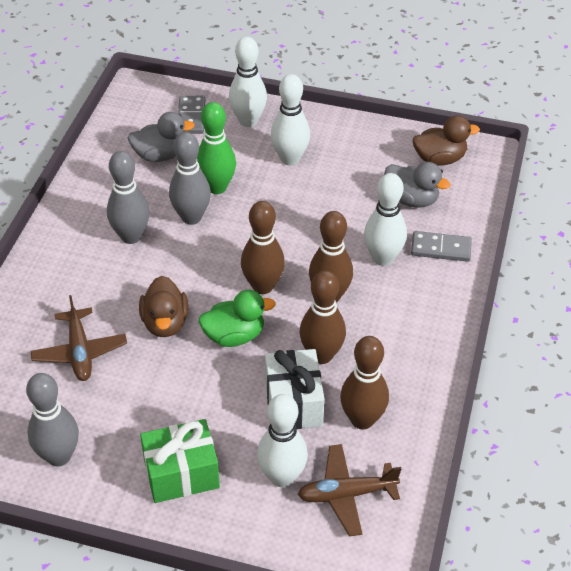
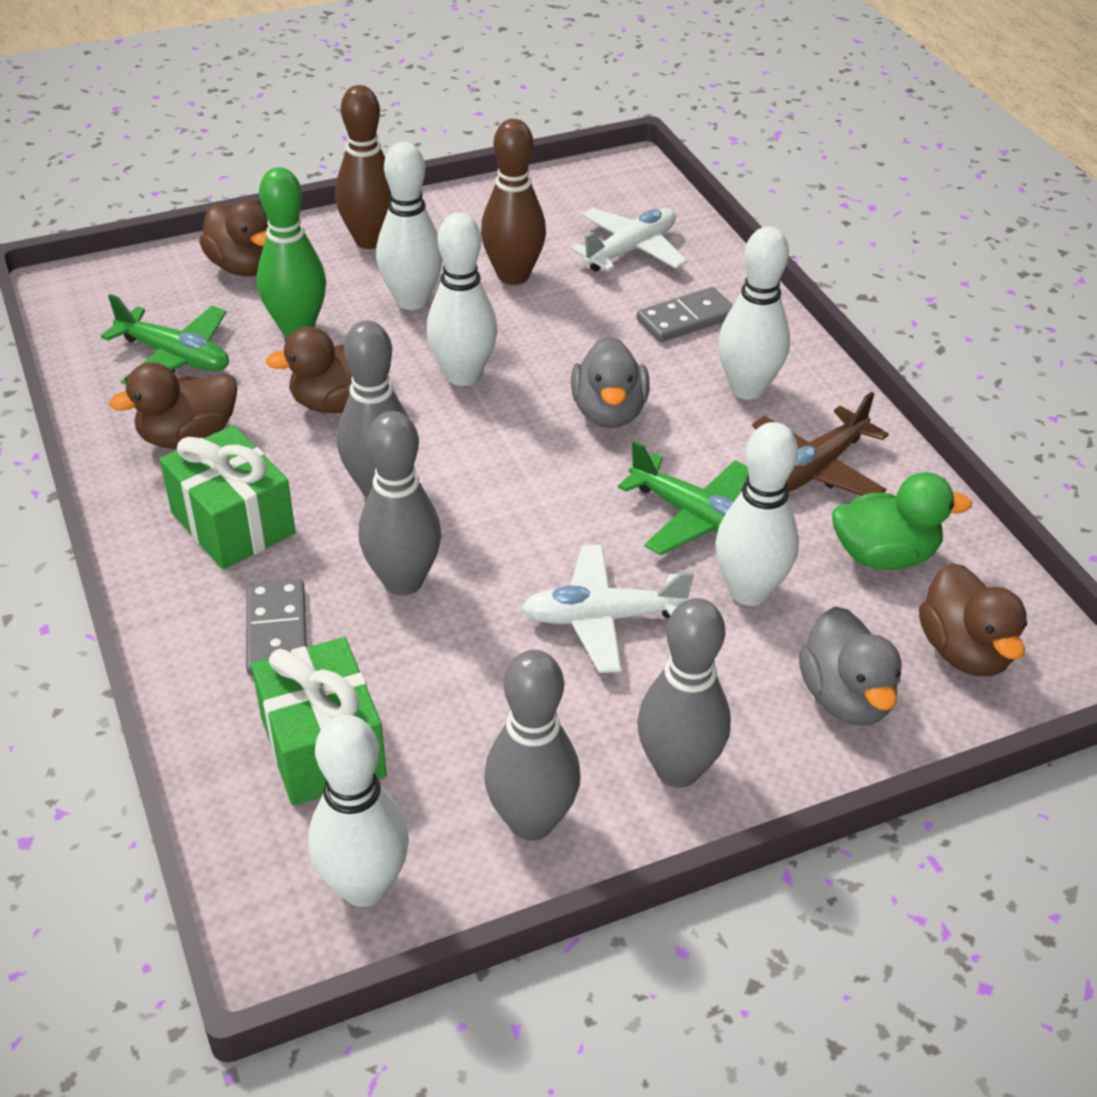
brown bowling pin: 4 -> 2
brown duck: 2 -> 4
brown plane: 2 -> 1
green gift: 1 -> 2
green plane: 0 -> 2
grey bowling pin: 3 -> 4
white bowling pin: 4 -> 5
white gift: 1 -> 0
white plane: 0 -> 2

